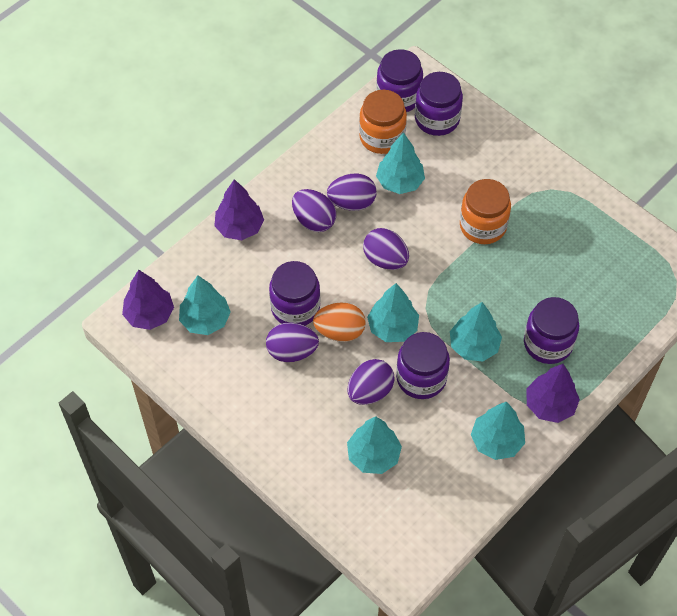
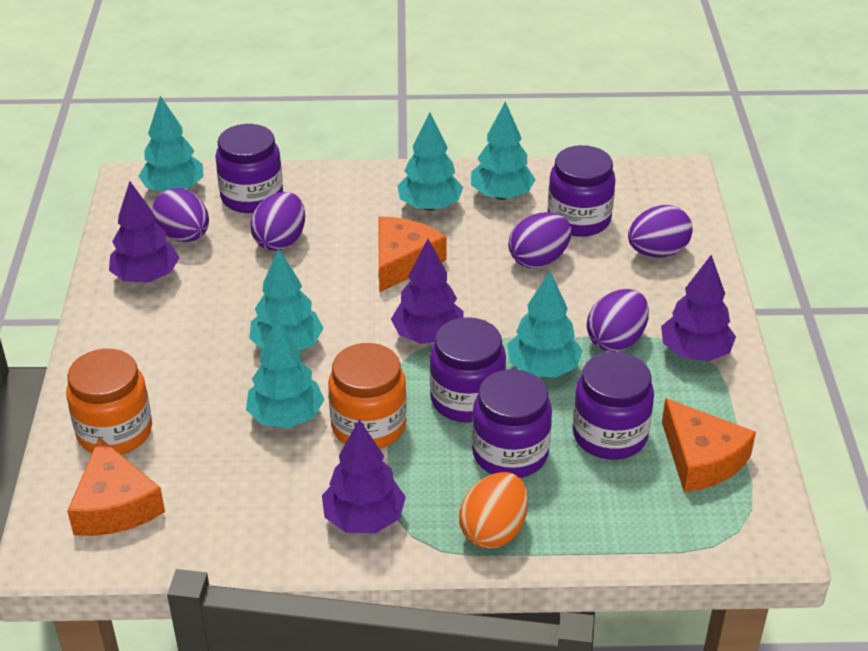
orange cheese: 0 -> 3
purple tree: 3 -> 4

